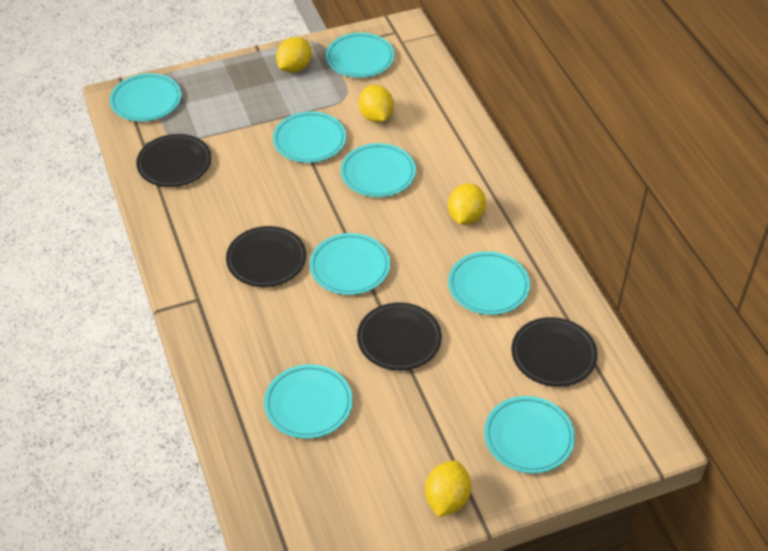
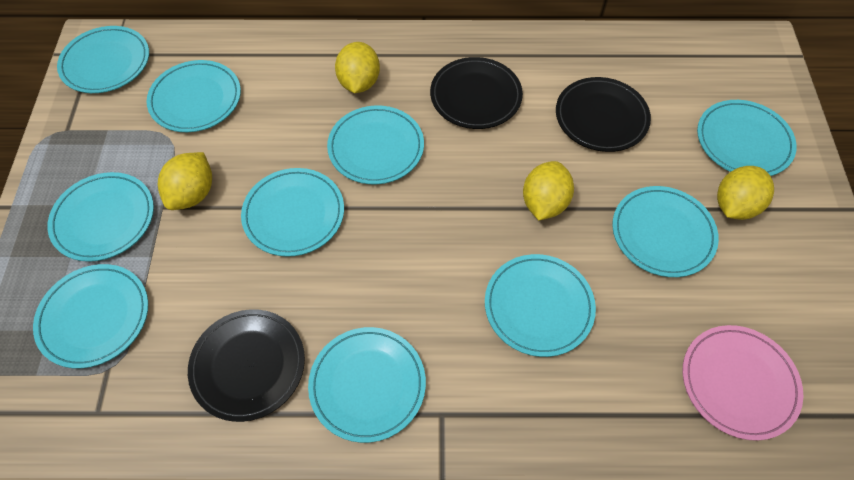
black plate: 4 -> 3
pink plate: 0 -> 1
turquoise plate: 8 -> 10

